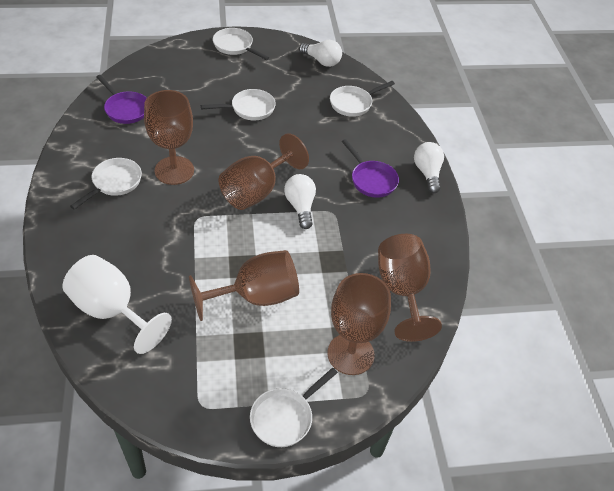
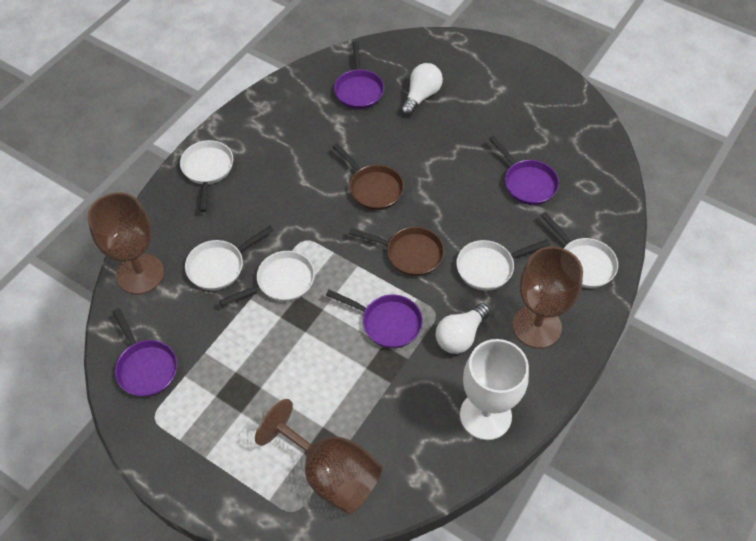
brown goblet: 5 -> 3
brown pan: 0 -> 2
purple pan: 2 -> 4
white light bulb: 3 -> 2

